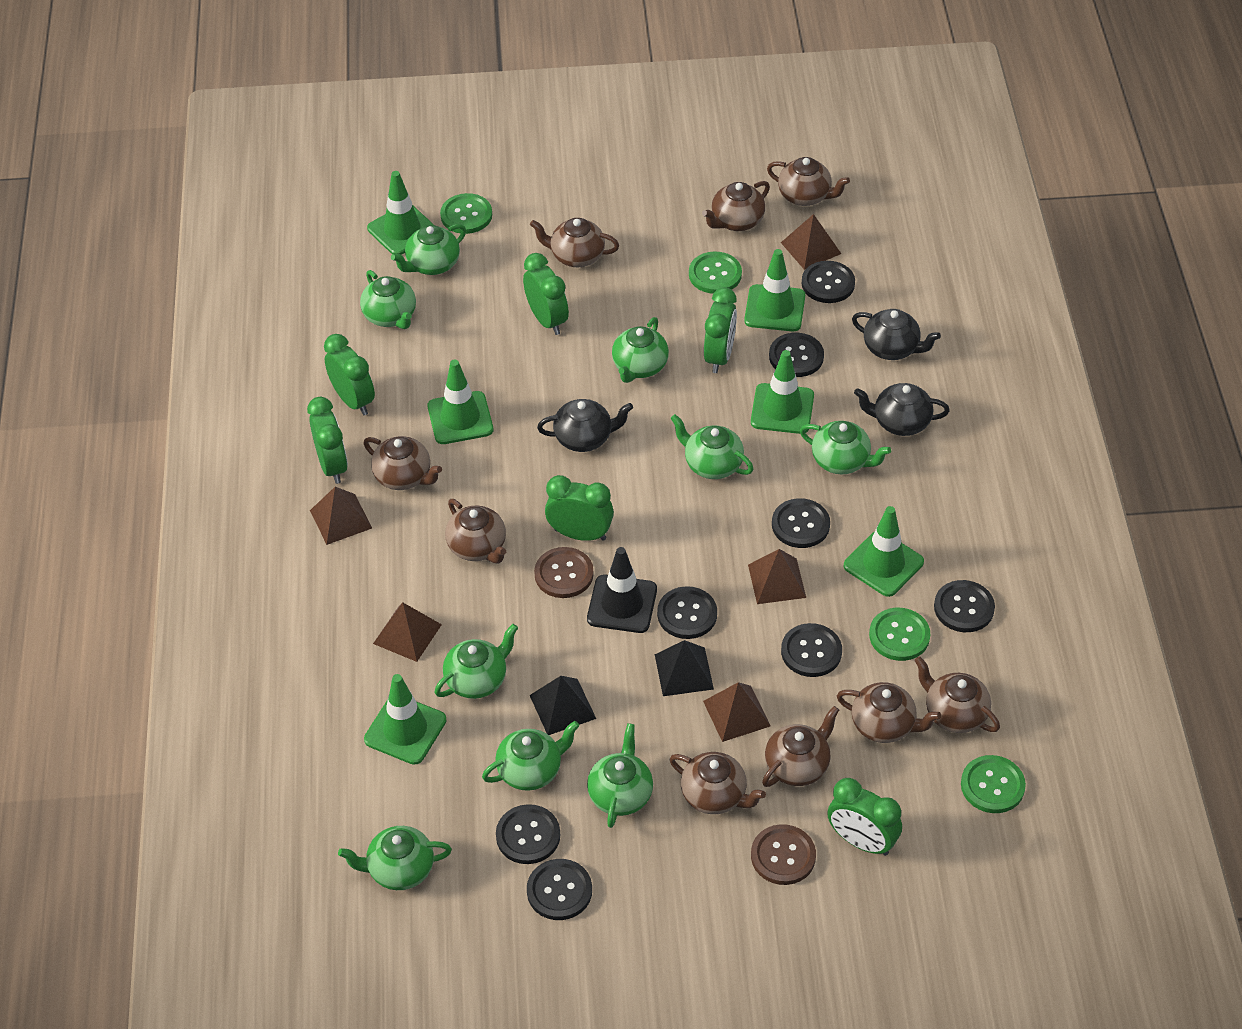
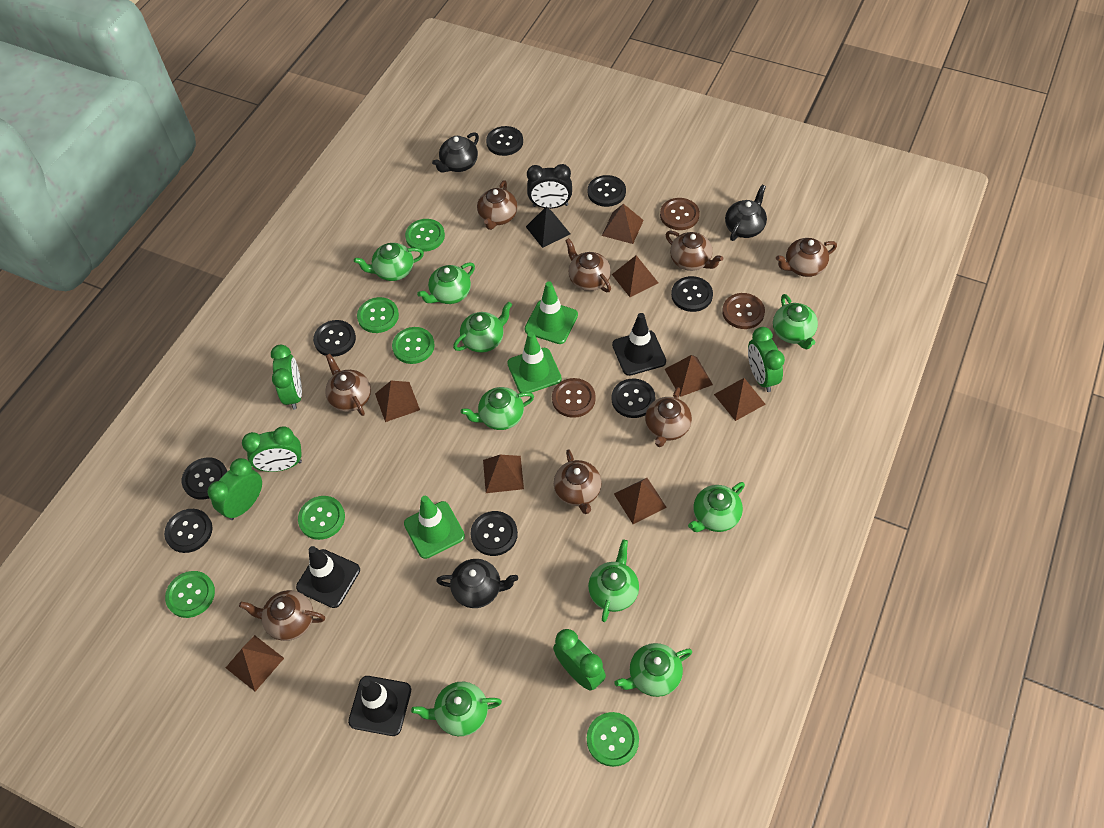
black clock: 0 -> 1
black pyramid: 2 -> 1
black traffic cone: 1 -> 3
brown button: 2 -> 3
brown pyramid: 5 -> 8
brown teapot: 9 -> 8
green button: 4 -> 6
green clock: 6 -> 5
green traffic cone: 6 -> 3

